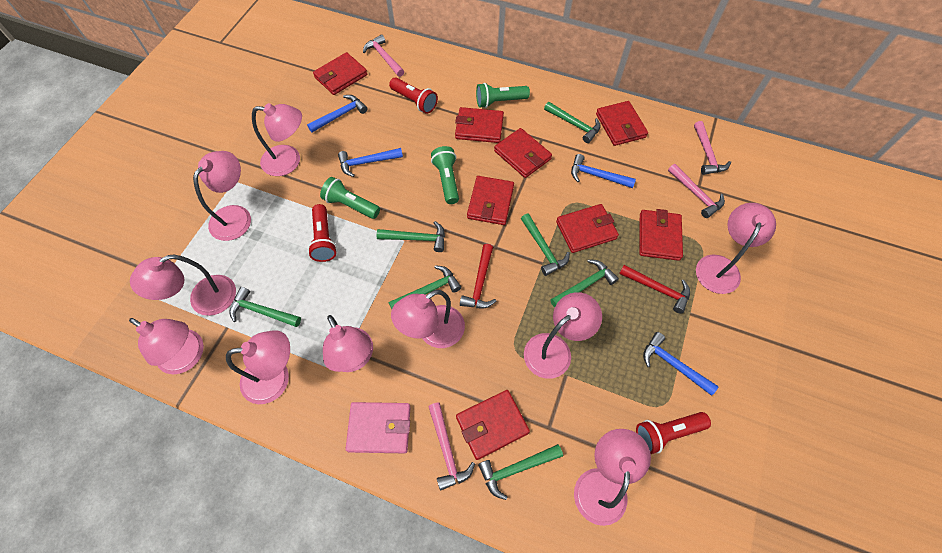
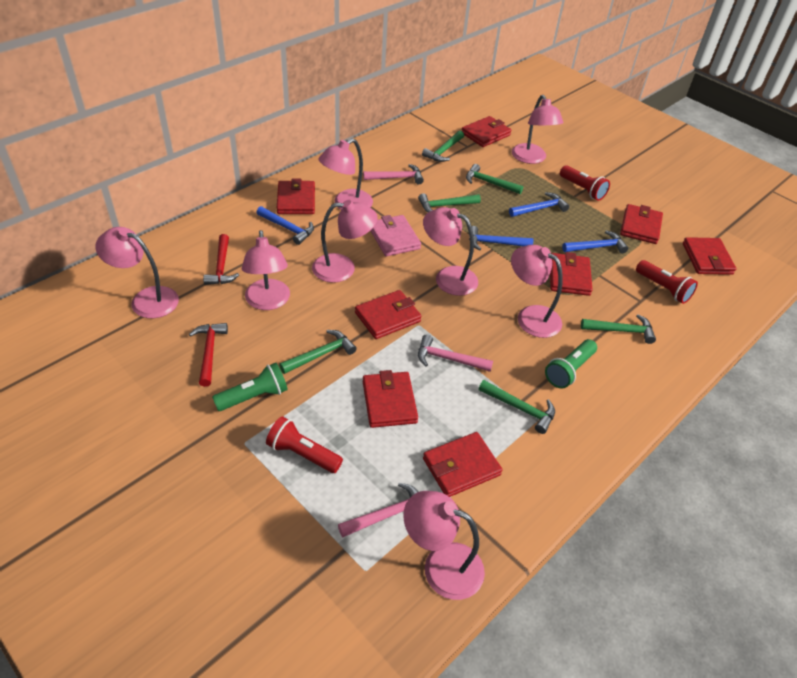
green flashlight: 3 -> 2
green hammer: 7 -> 6
pink hammer: 4 -> 3
pink lamp: 10 -> 8

